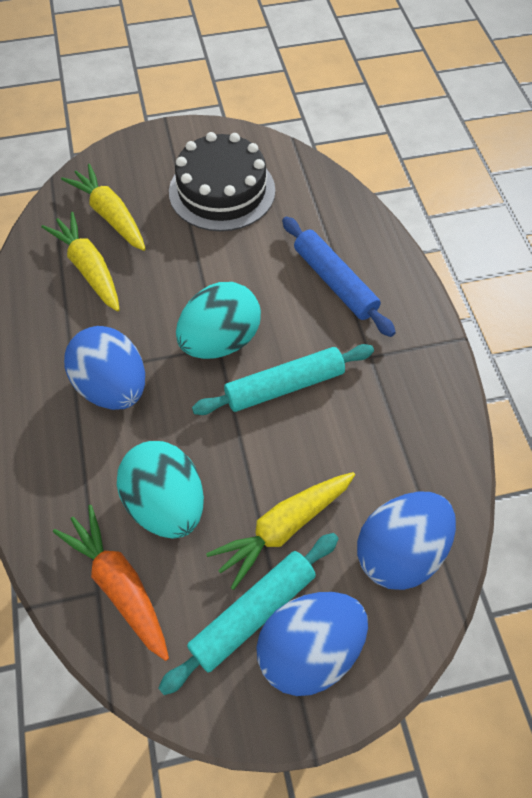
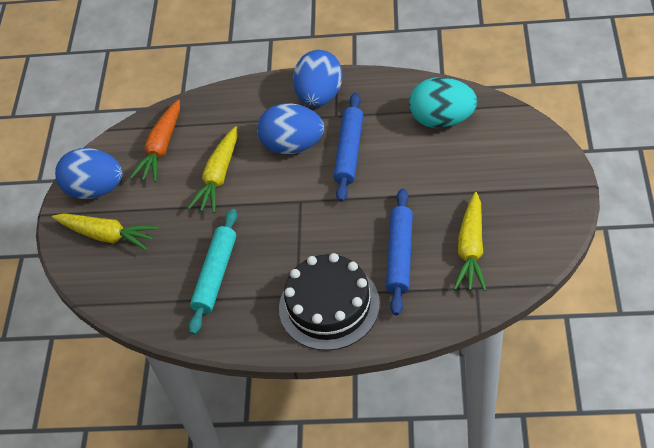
blue rolling pin: 1 -> 2
turquoise egg: 2 -> 1
turquoise rolling pin: 2 -> 1

